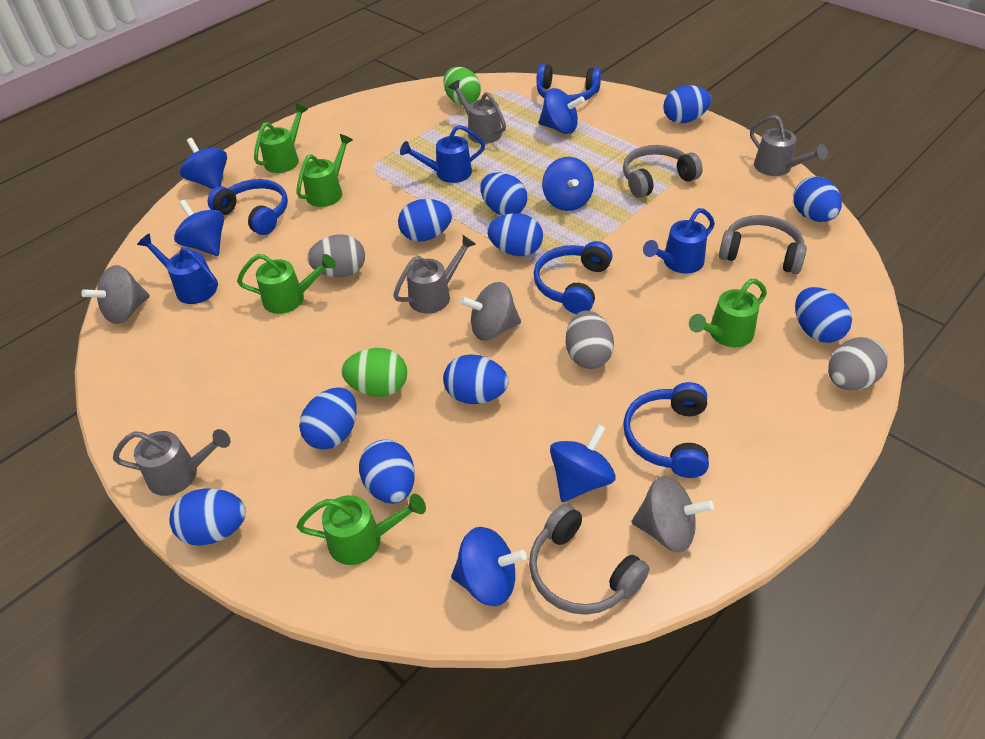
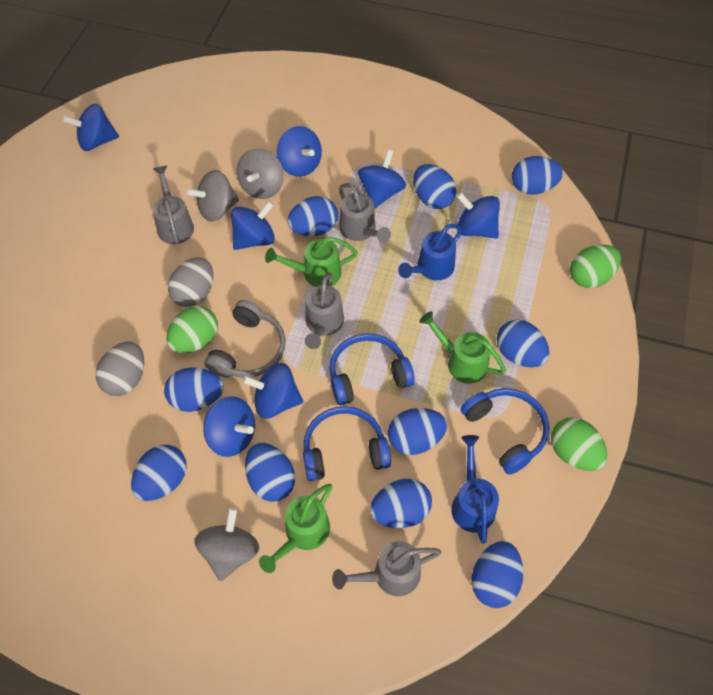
blue headphones: 4 -> 3
blue spinning top: 6 -> 7
blue watering can: 3 -> 2
green egg: 2 -> 3
green watering can: 5 -> 3
grey egg: 3 -> 2
grey headphones: 3 -> 1

